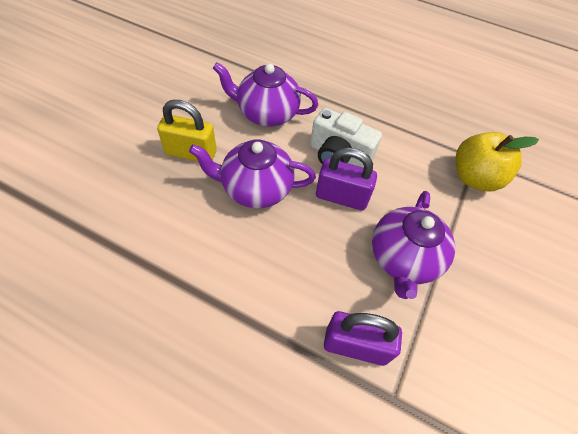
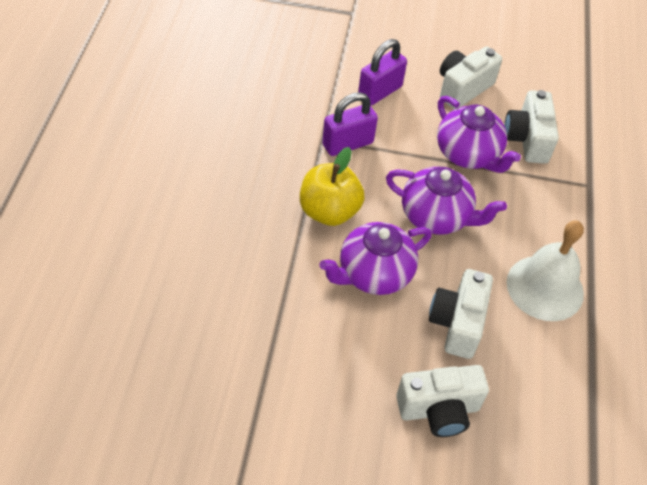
white bell: 0 -> 1
white camera: 1 -> 4
yellow padlock: 1 -> 0

